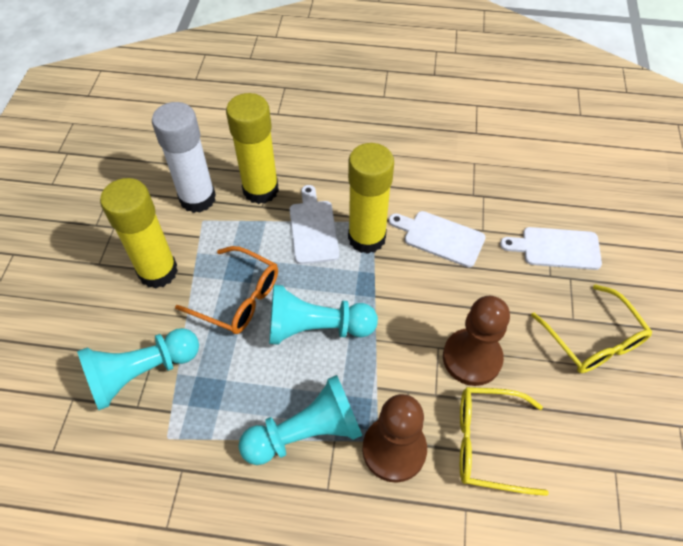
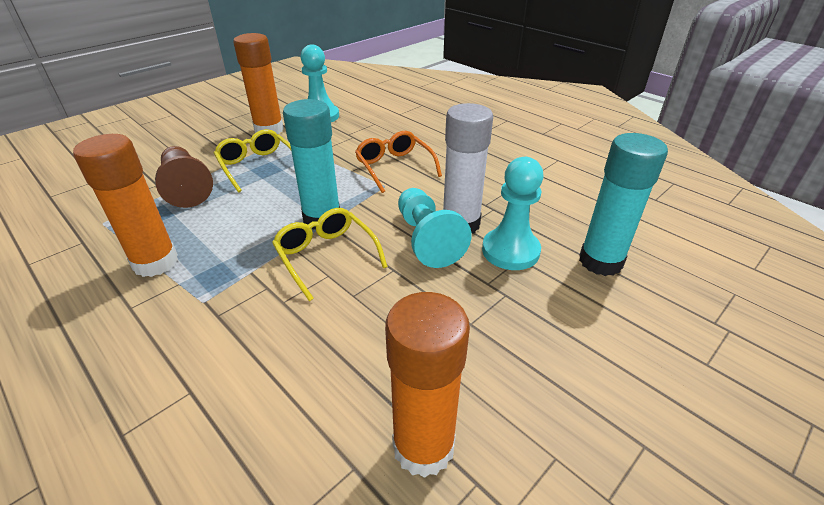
brown pawn: 2 -> 1
orange glue stick: 0 -> 3
turquoise glue stick: 0 -> 2
white cutting board: 3 -> 0
yellow glue stick: 3 -> 0

